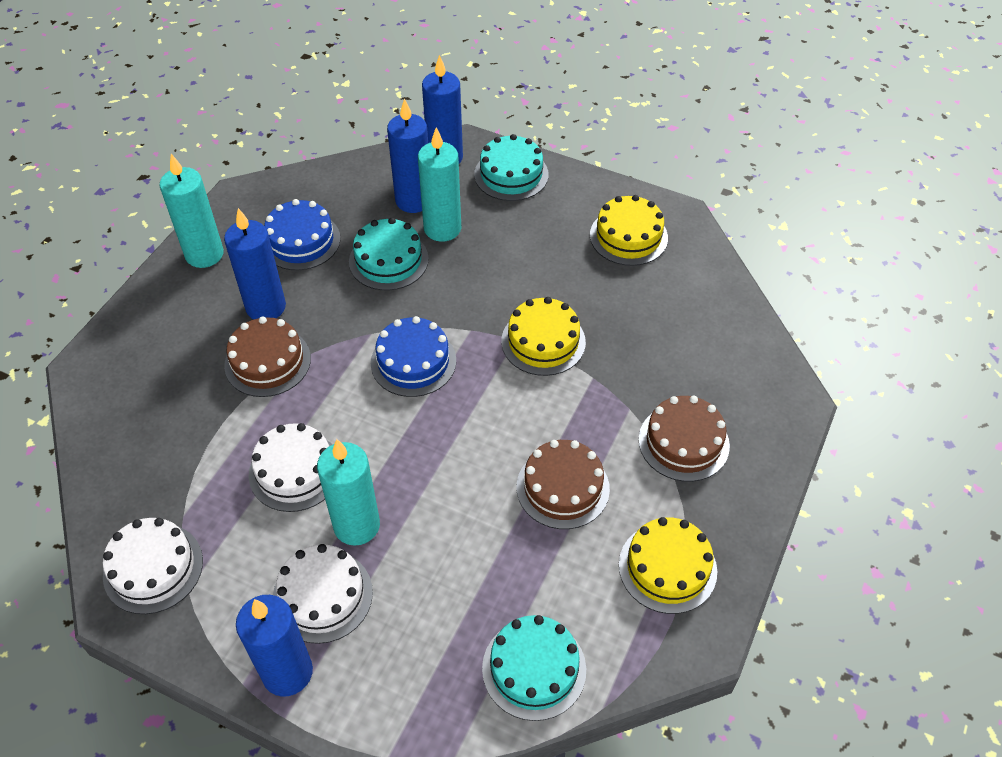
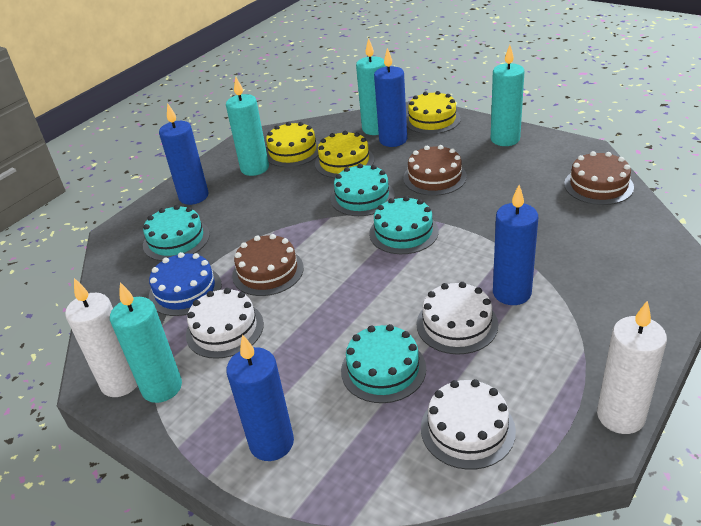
blue cake: 2 -> 1
turquoise cake: 3 -> 4
turquoise candle: 3 -> 4
white candle: 0 -> 2

